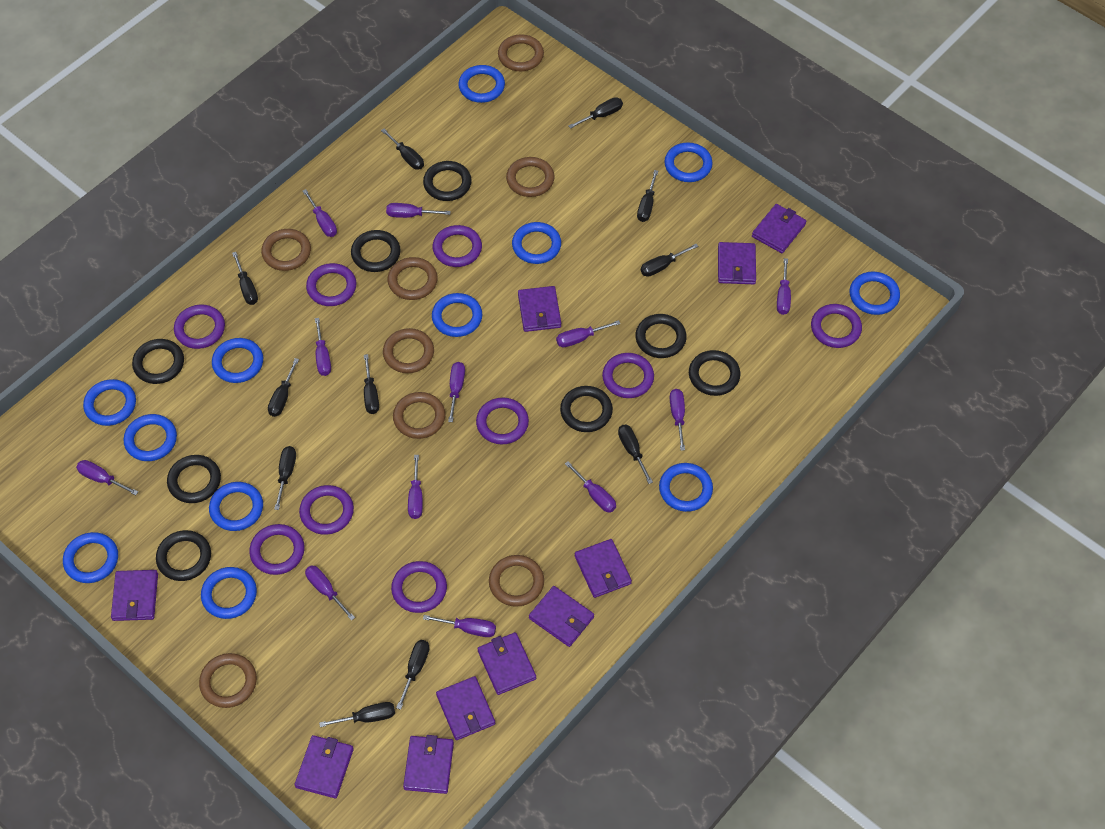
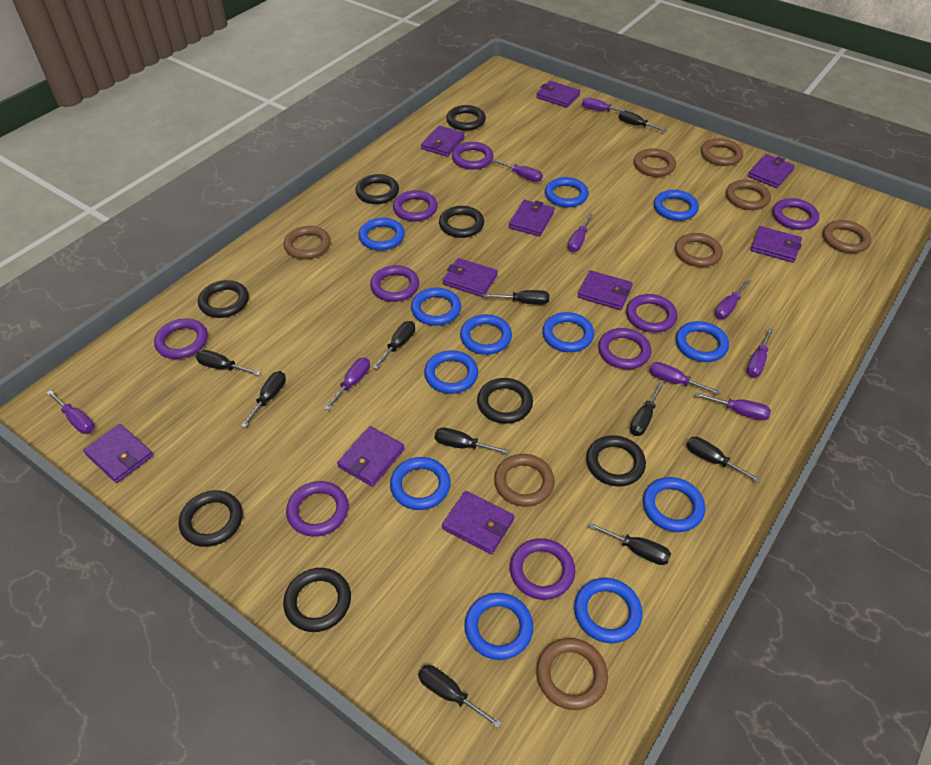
black screwdriver: 11 -> 10
purple screwdriver: 12 -> 9

